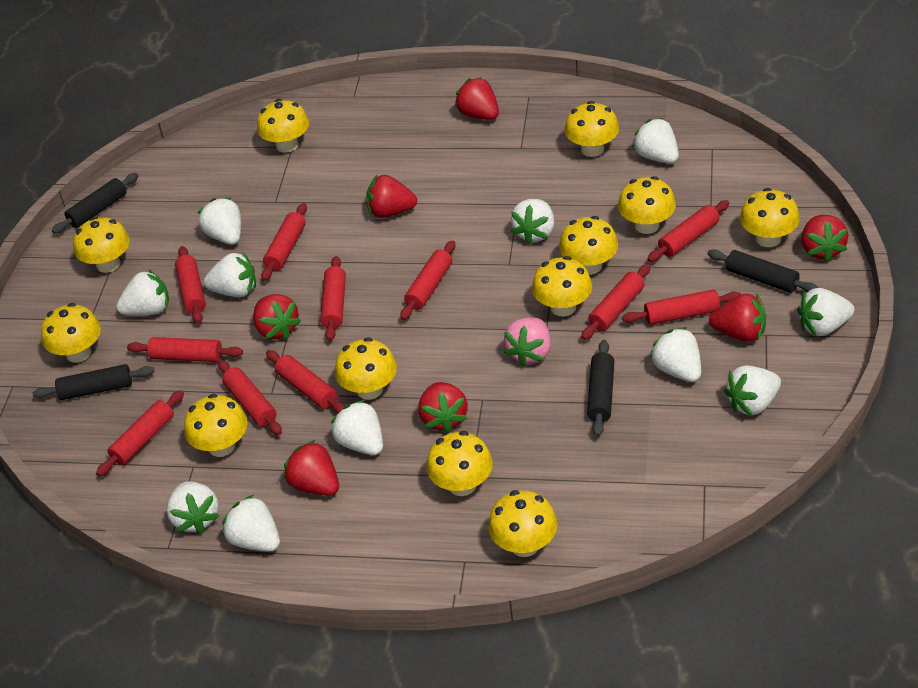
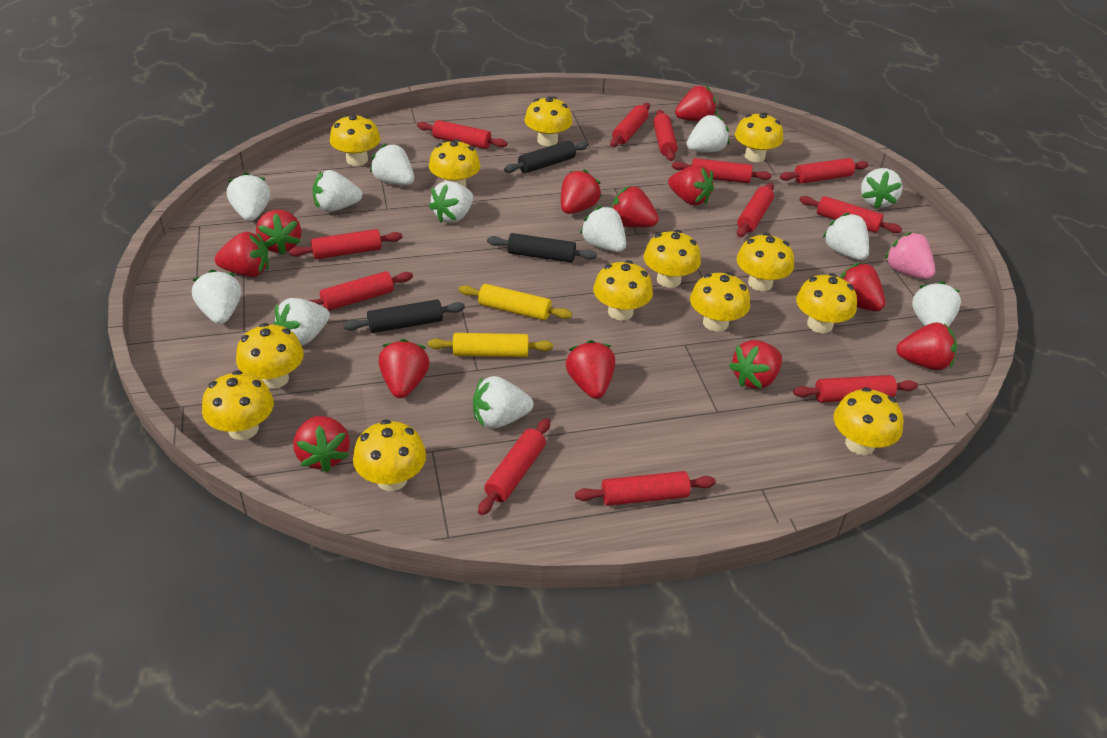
black rolling pin: 4 -> 3
red rolling pin: 11 -> 12
red strawberry: 7 -> 12
white strawberry: 11 -> 12
yellow mushroom: 12 -> 13
yellow rolling pin: 0 -> 2

